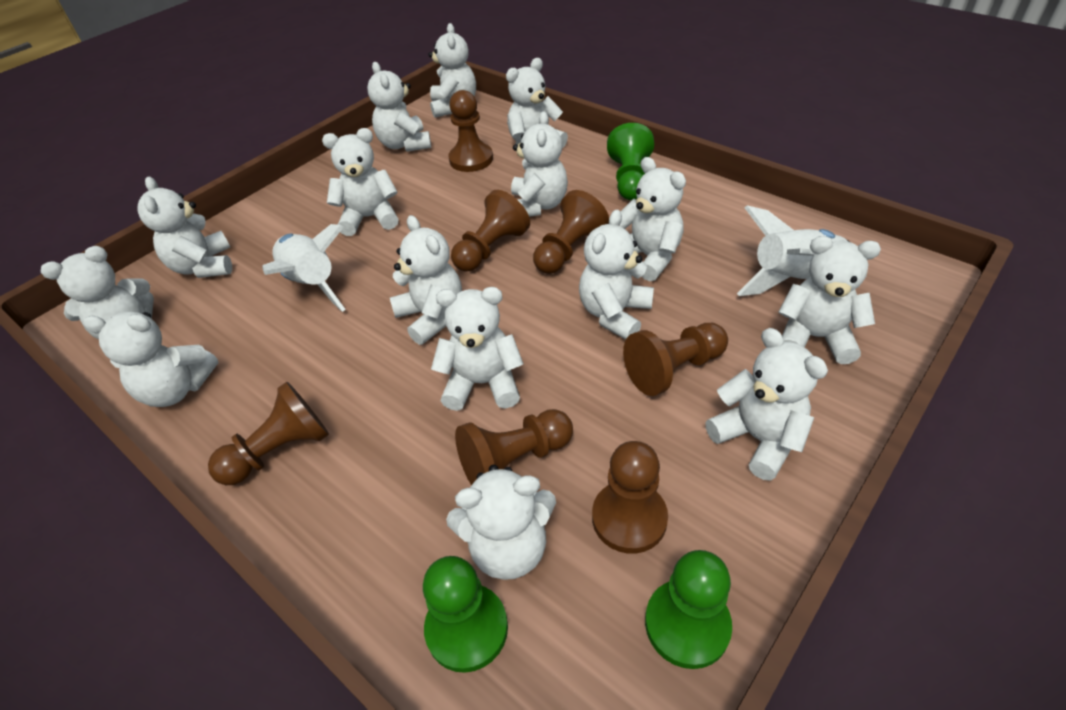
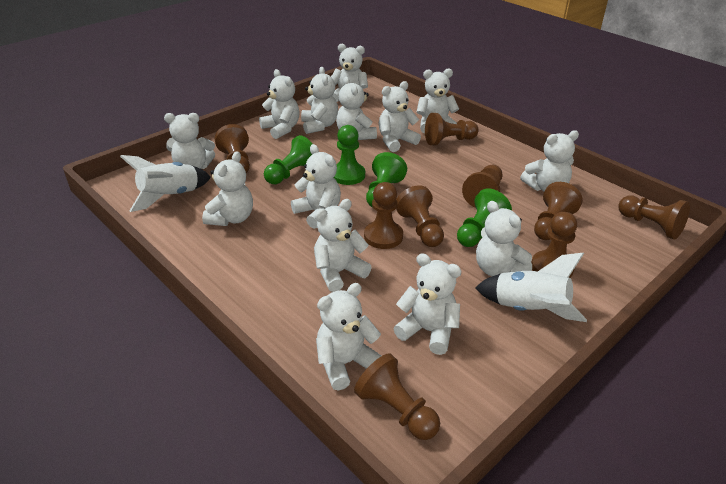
brown pawn: 7 -> 9
green pawn: 3 -> 4
white teddy bear: 15 -> 14

